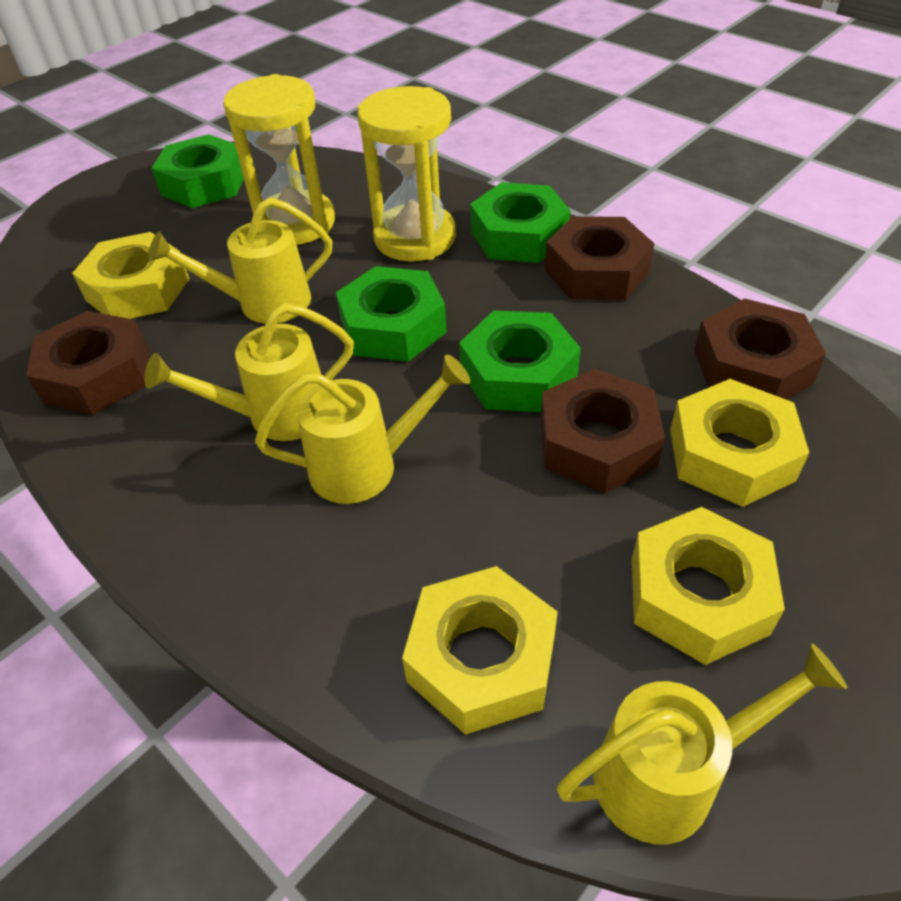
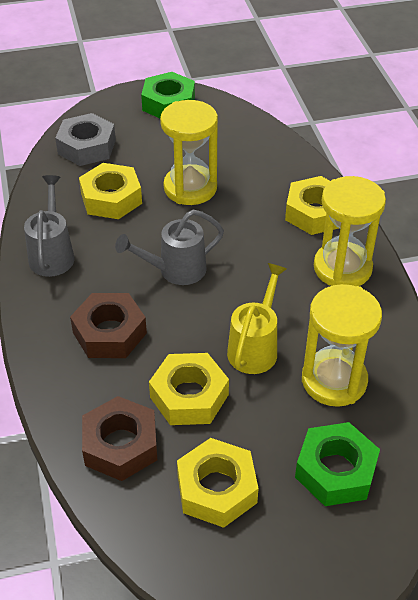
brown nut: 4 -> 2
green nut: 4 -> 2
grey nut: 0 -> 1
grey watering can: 0 -> 2
yellow hourglass: 2 -> 3
yellow watering can: 4 -> 1

